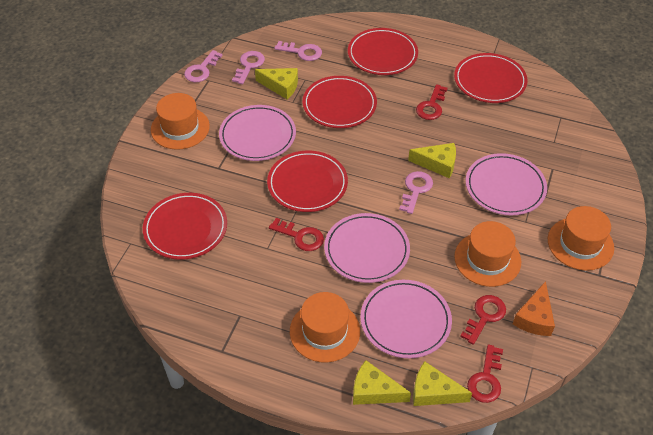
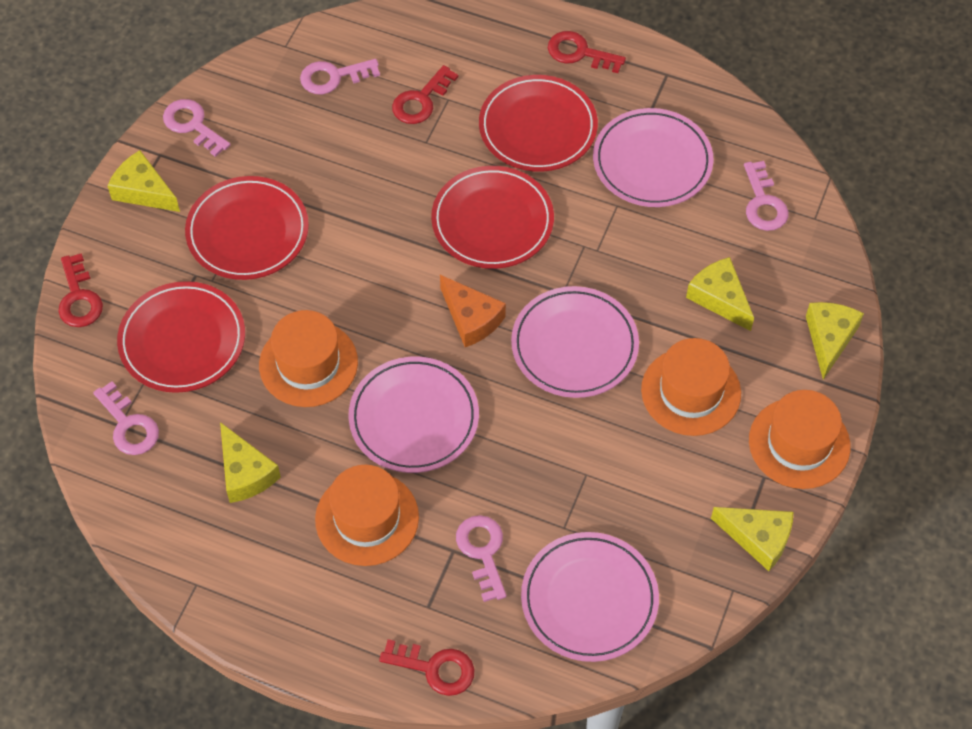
pink key: 4 -> 5
red plate: 5 -> 4
yellow cheese: 4 -> 5

